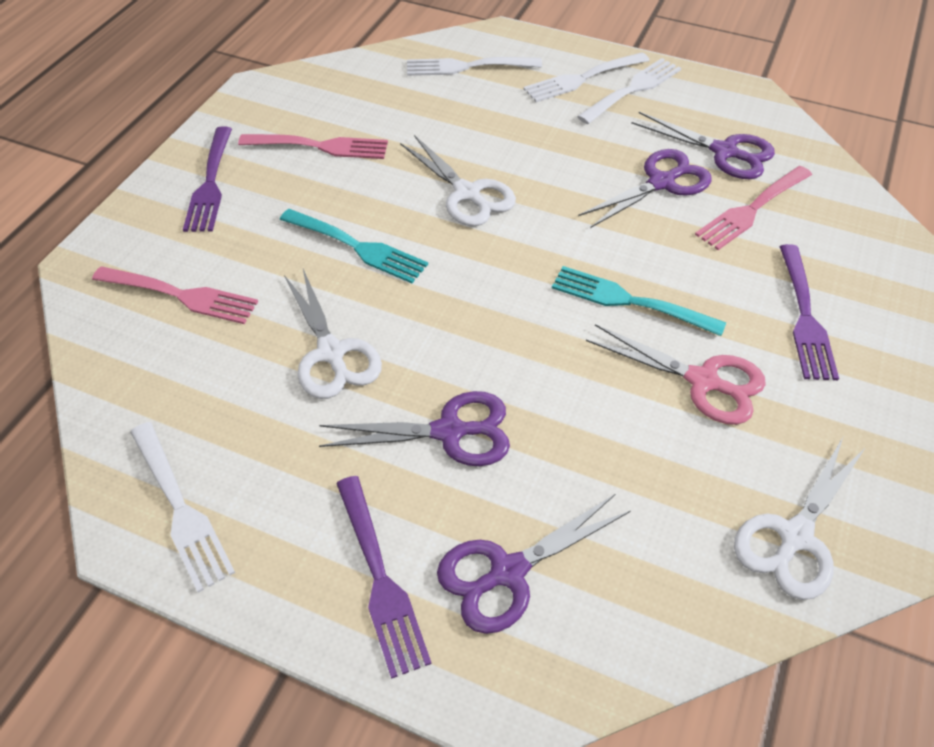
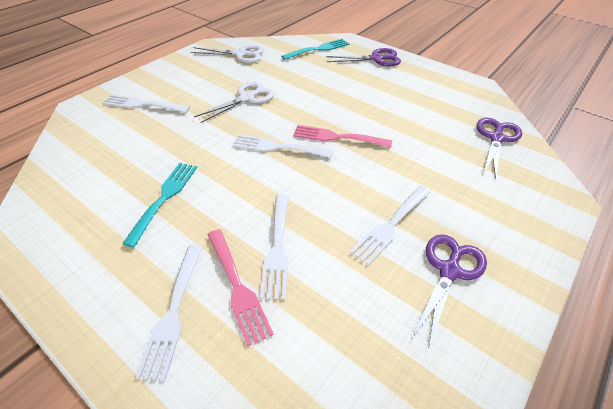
pink fork: 3 -> 2
pink scissors: 1 -> 0
purple fork: 3 -> 0
purple scissors: 4 -> 3
white fork: 4 -> 5
white scissors: 3 -> 2

